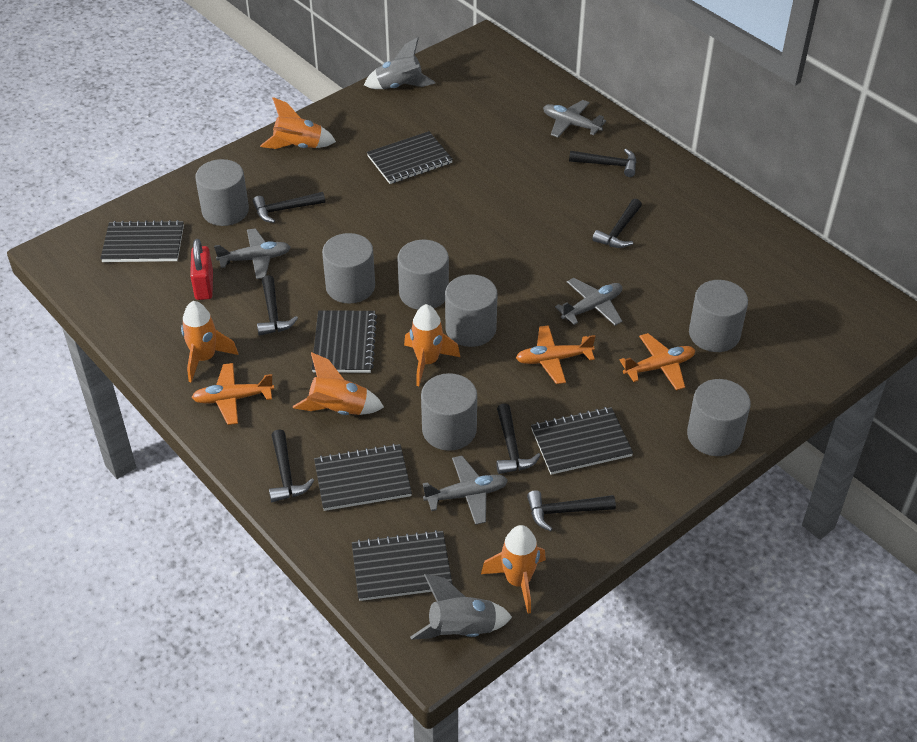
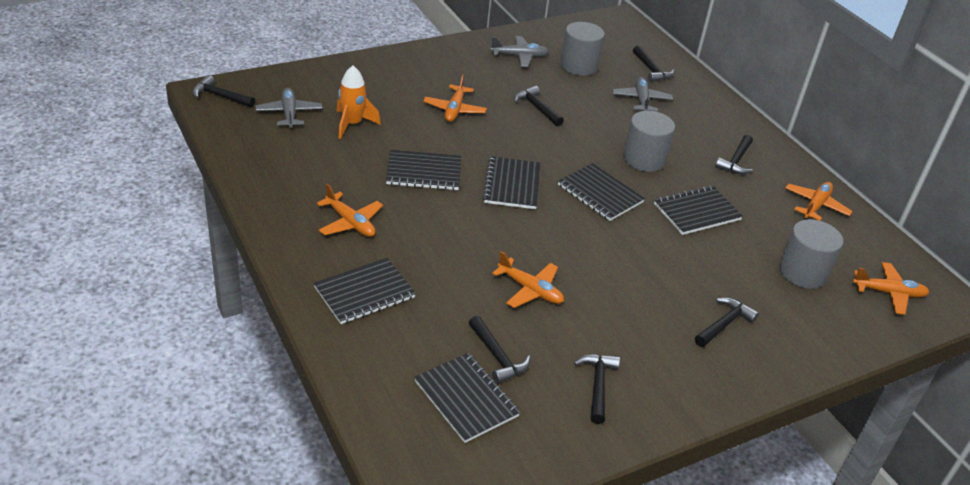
grey cylinder: 7 -> 3
grey plane: 4 -> 3
grey rocket: 2 -> 0
orange plane: 3 -> 5
orange rocket: 5 -> 1
red padlock: 1 -> 0

